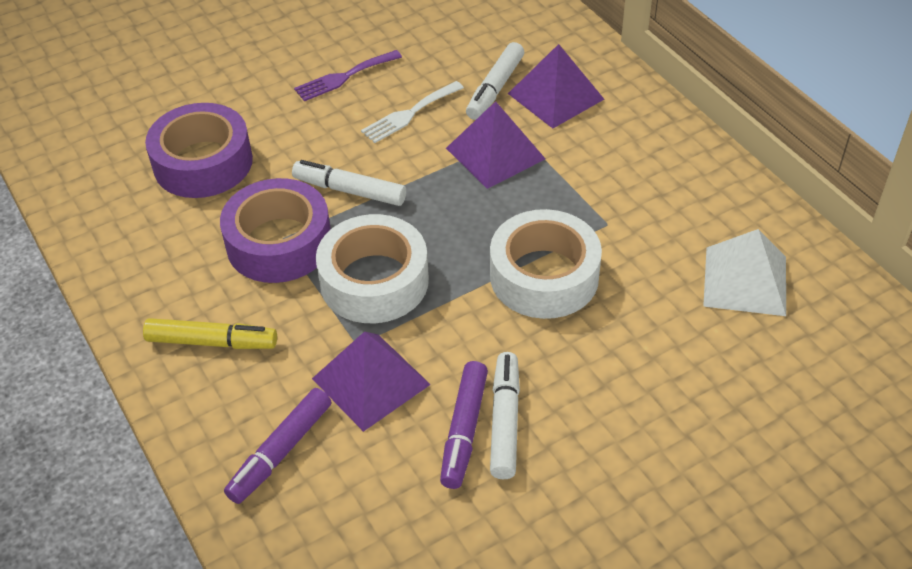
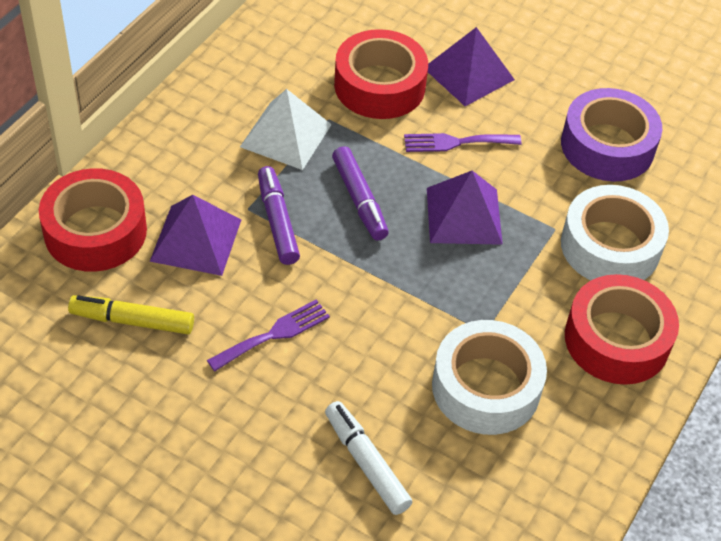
purple fork: 1 -> 2
purple tape: 2 -> 1
red tape: 0 -> 3
white fork: 1 -> 0
white marker: 3 -> 1

